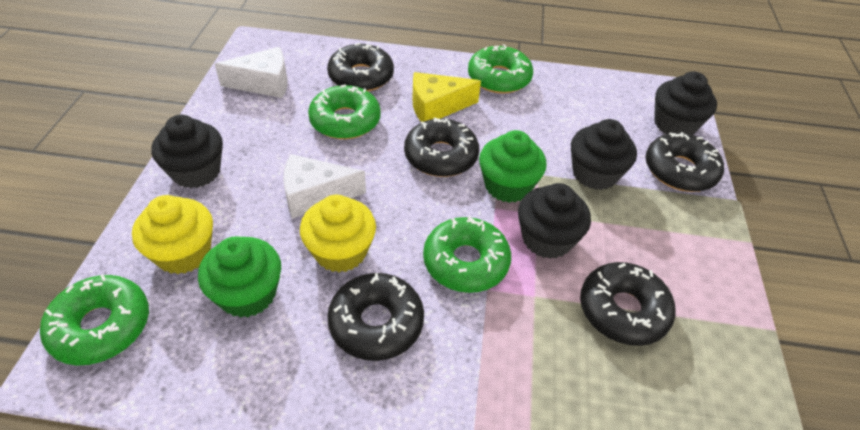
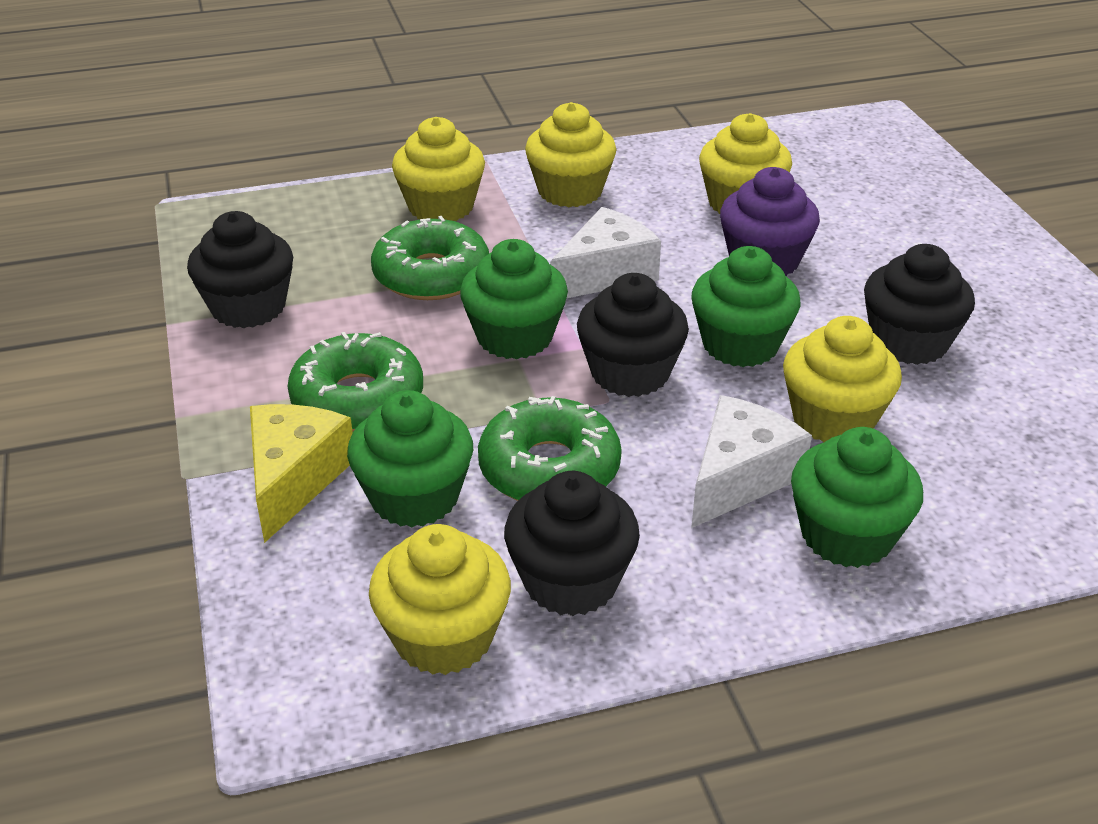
black donut: 5 -> 0
green cupcake: 2 -> 4
green donut: 4 -> 3
purple cupcake: 0 -> 1
yellow cupcake: 2 -> 5

